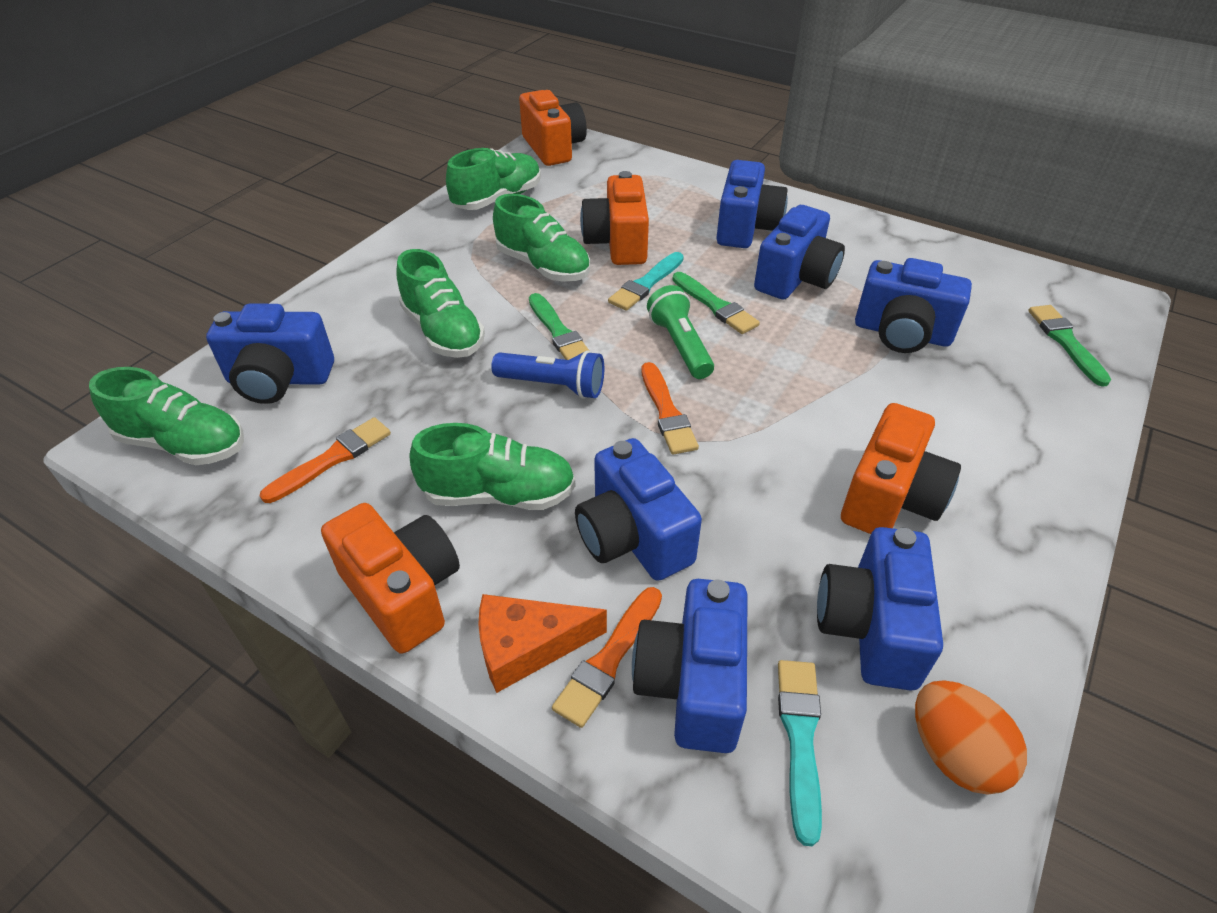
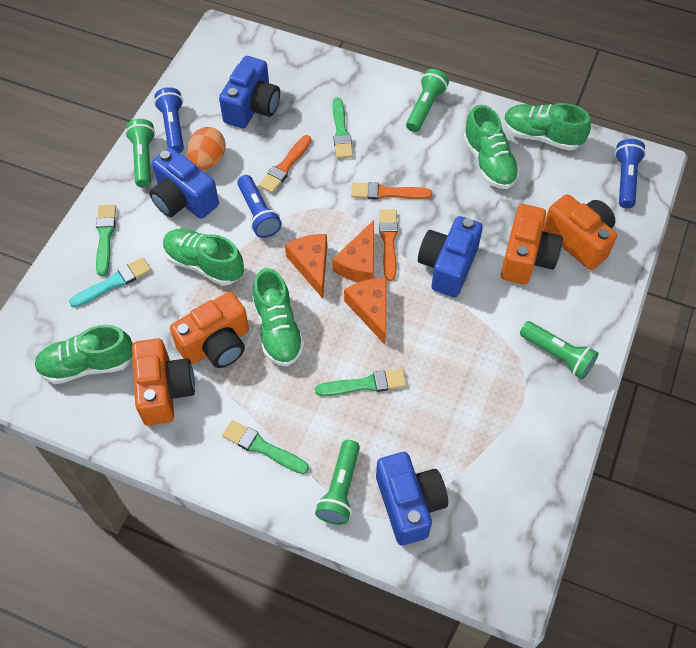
blue camera: 7 -> 4
blue flashlight: 1 -> 3
green brush: 3 -> 4
green flashlight: 1 -> 4
orange cheese: 1 -> 3
turquoise brush: 2 -> 1

